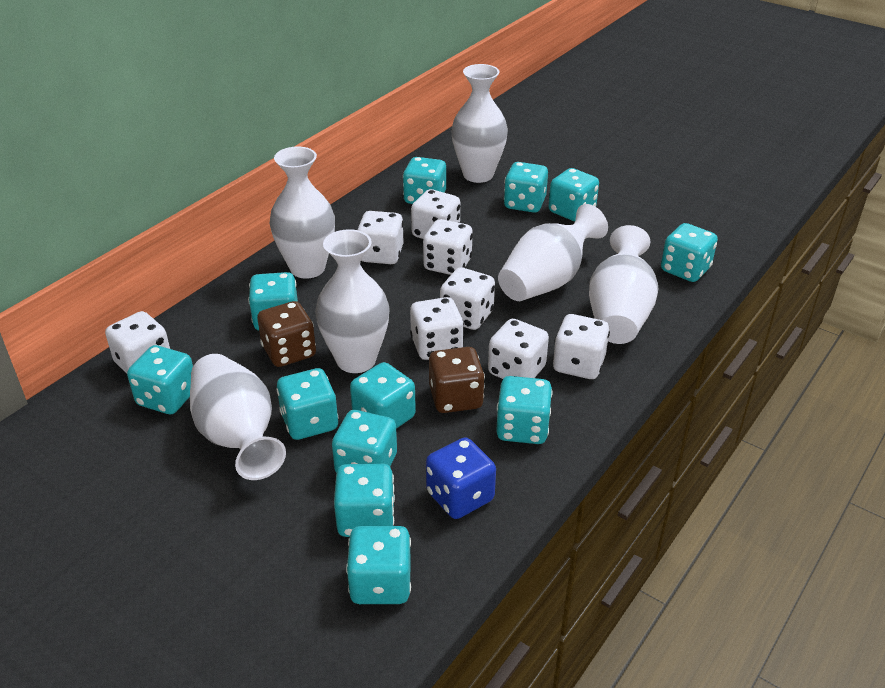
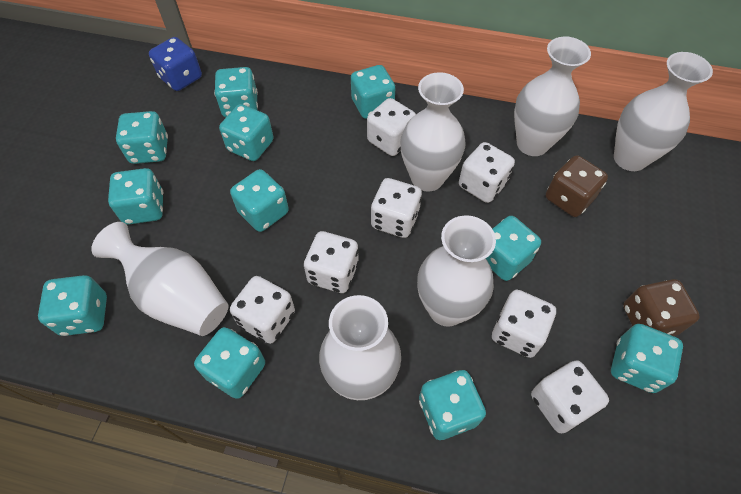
turquoise dice: 12 -> 11
white dice: 8 -> 7

